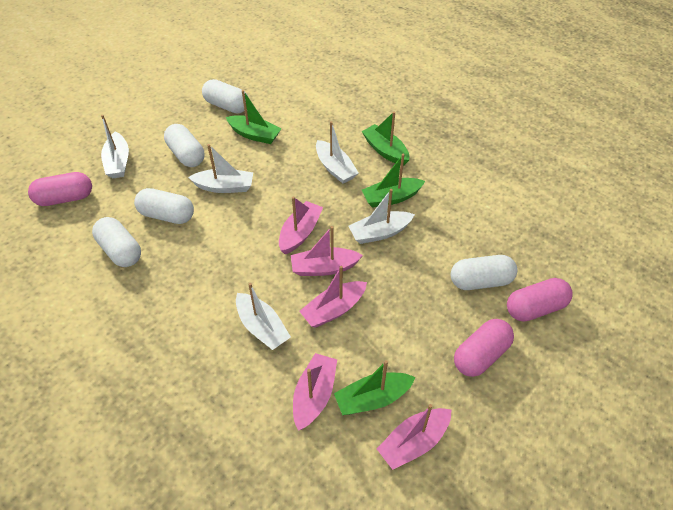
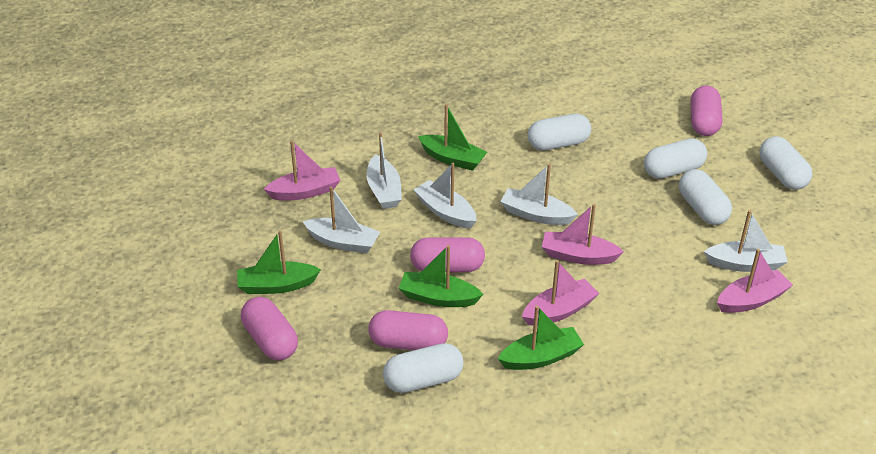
pink boat: 5 -> 4
pink capsule: 3 -> 4

